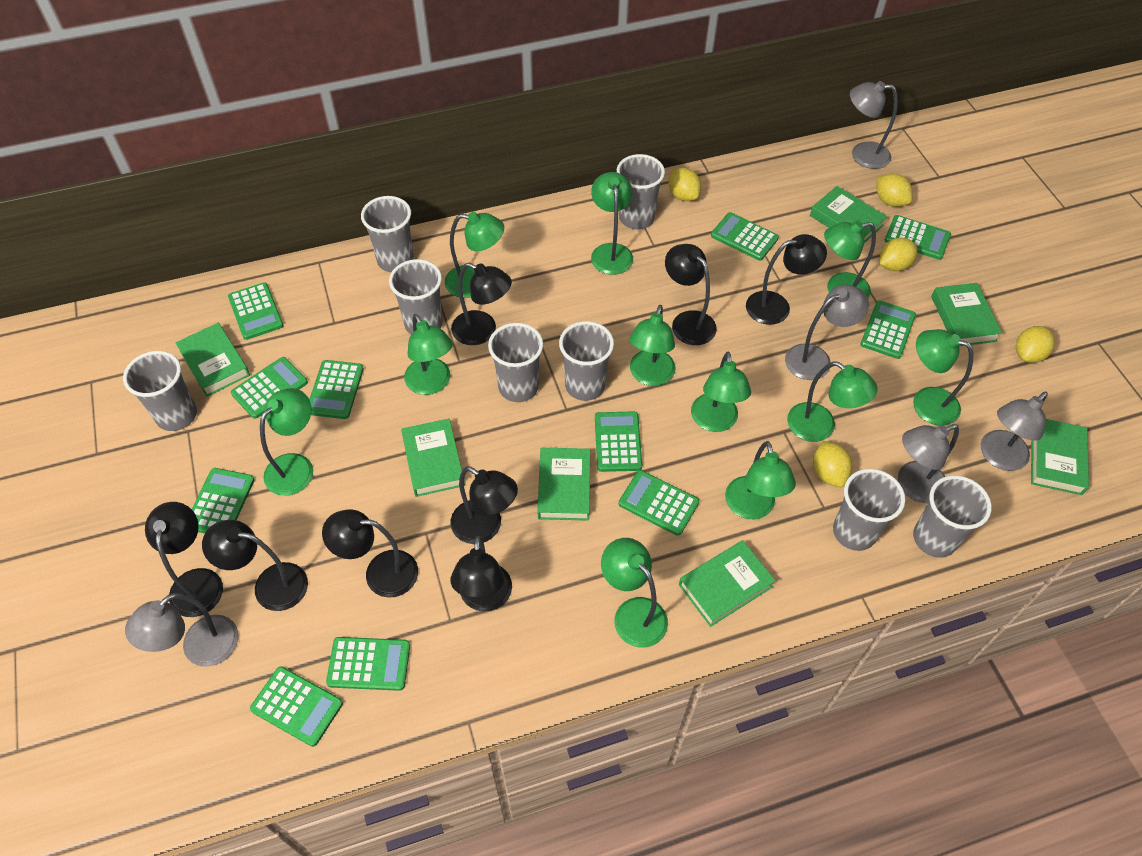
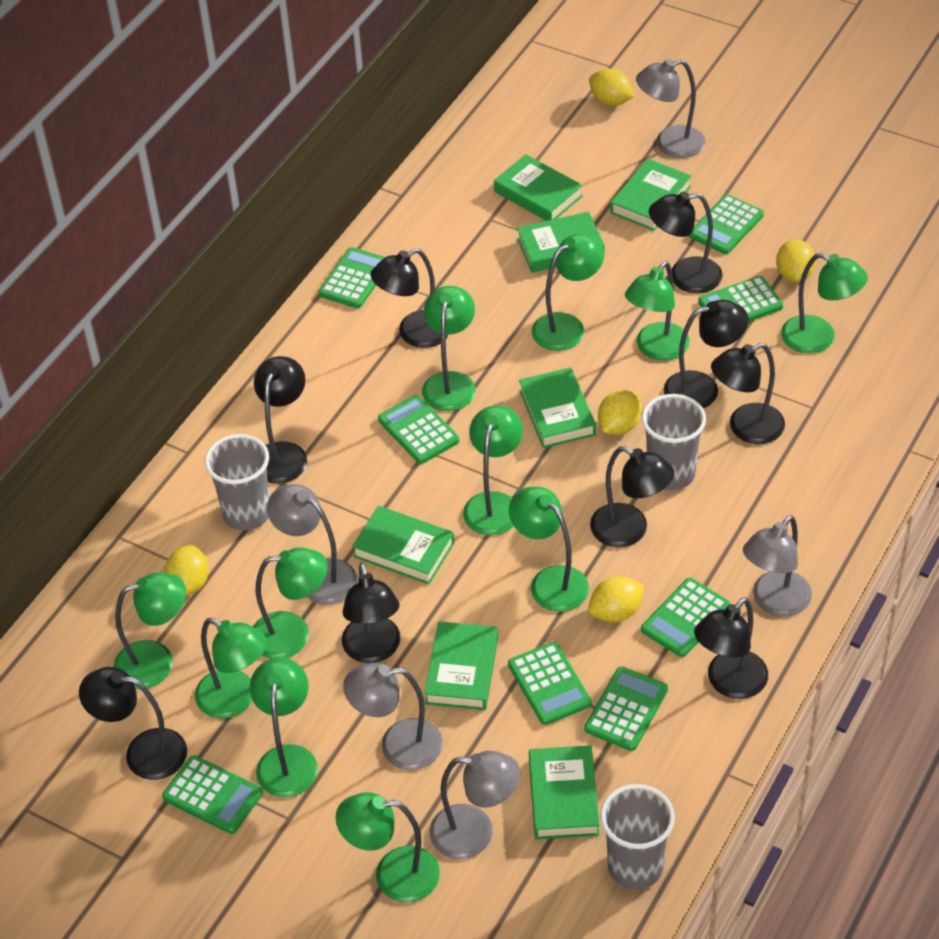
black lamp: 8 -> 9
green calculator: 11 -> 8
grey cup: 8 -> 3

